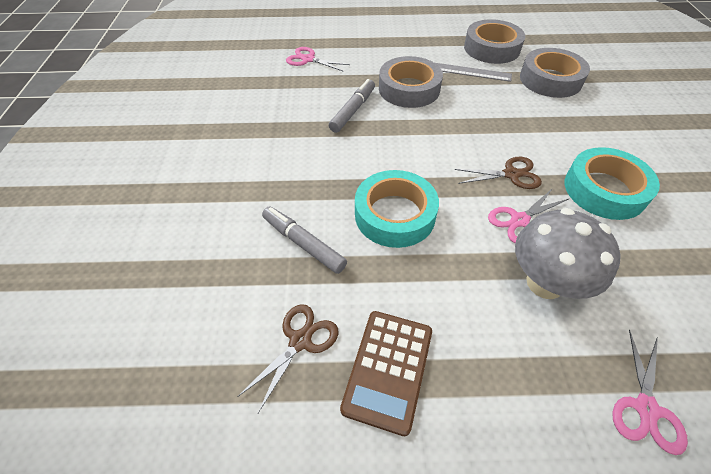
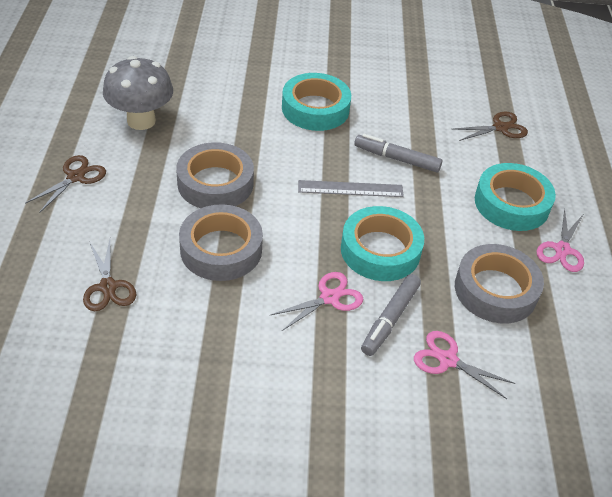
brown calculator: 1 -> 0
brown scissors: 2 -> 3
turquoise tape: 2 -> 3

